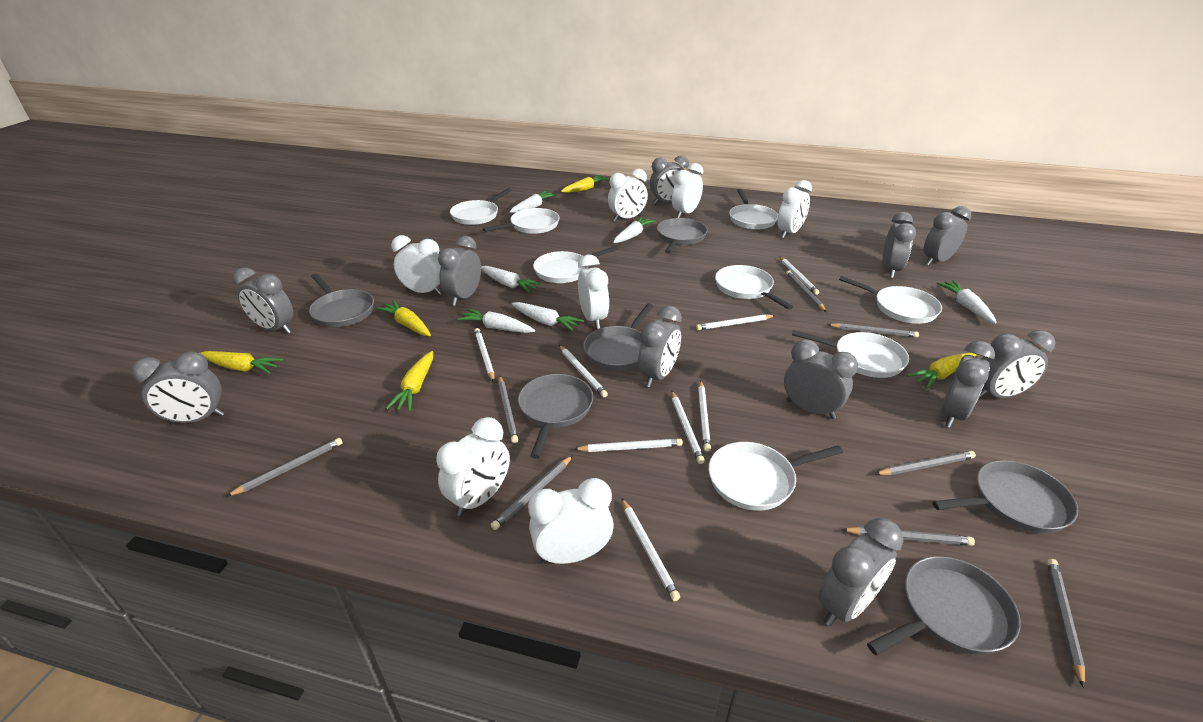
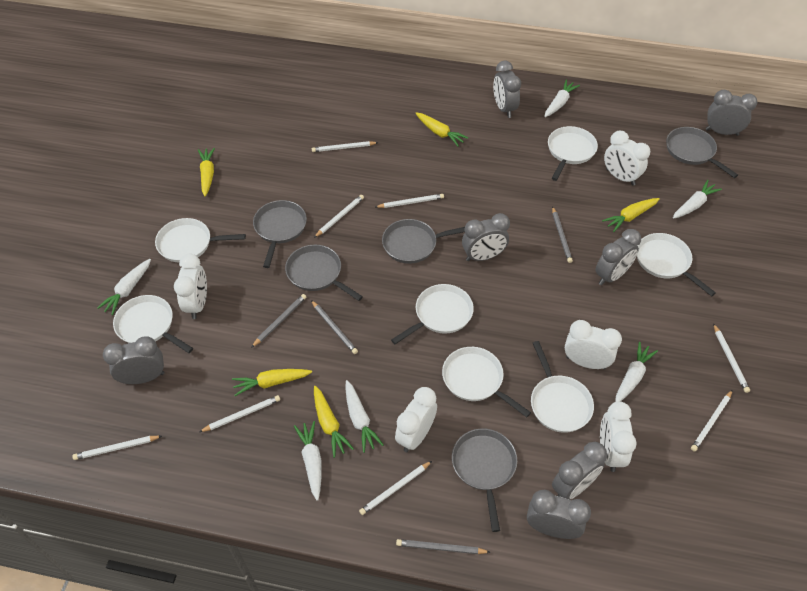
grey clock: 11 -> 7
grey pan: 6 -> 5
grey pencil: 8 -> 4
white clock: 7 -> 5
white pan: 8 -> 7

